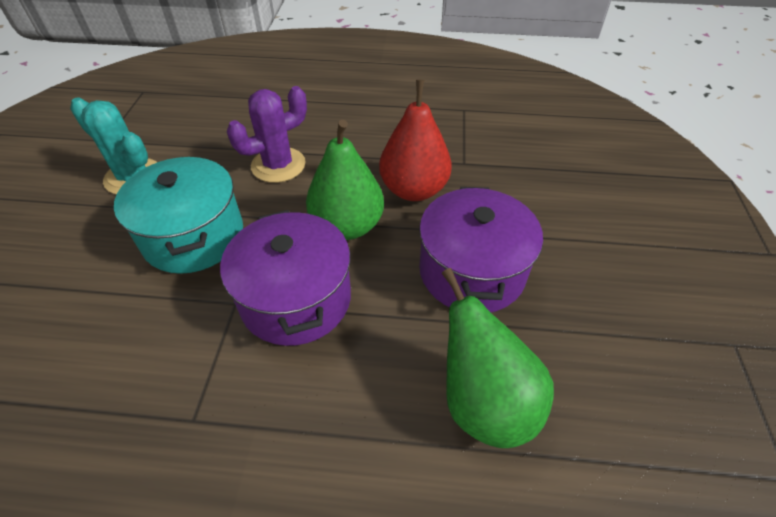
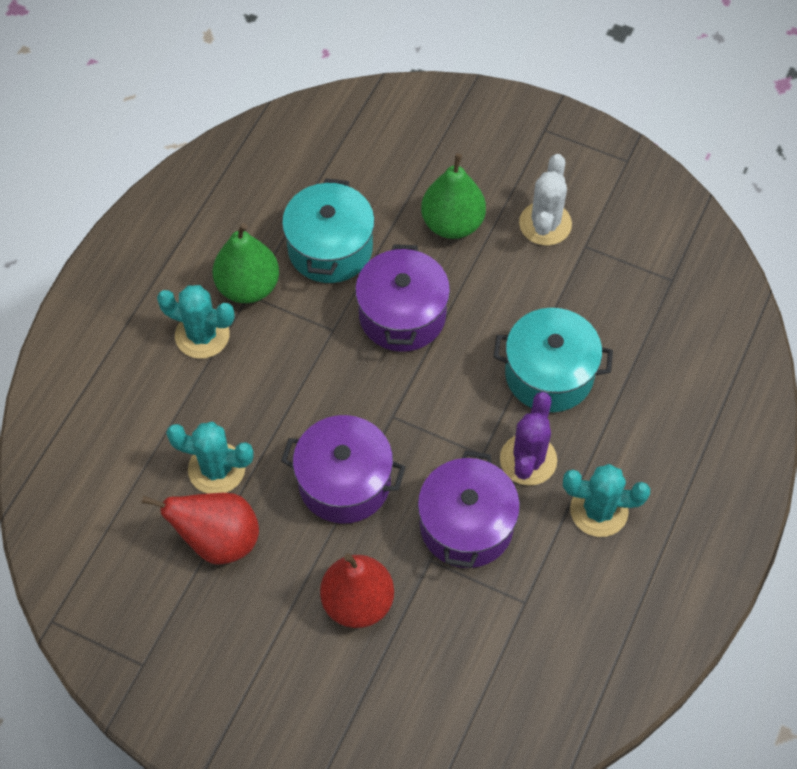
purple pot: 2 -> 3
red pear: 1 -> 2
turquoise cactus: 1 -> 3
turquoise pot: 1 -> 2
white cactus: 0 -> 1

